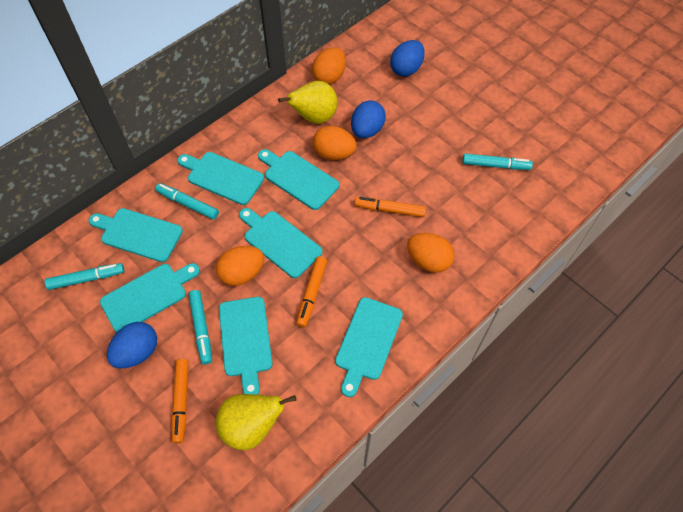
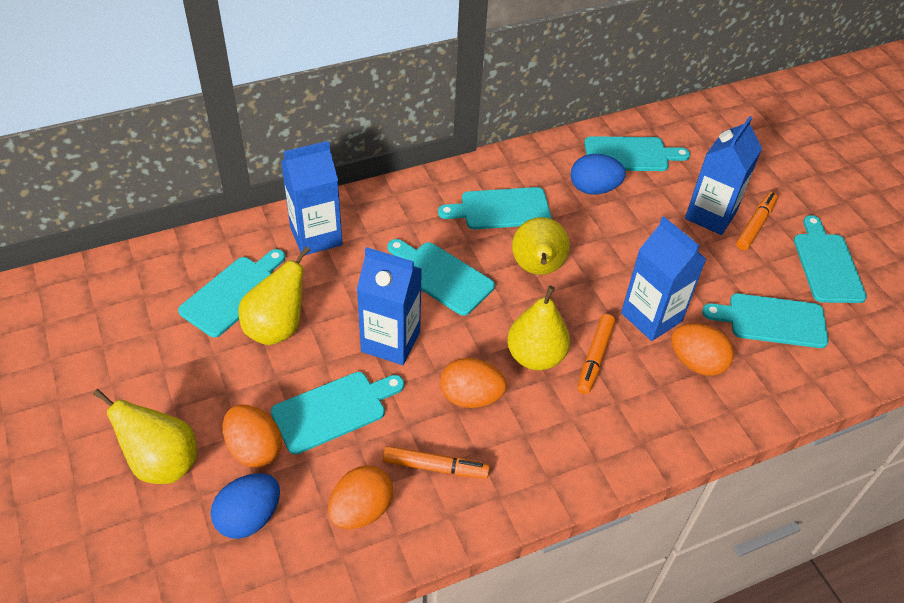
blue carton: 0 -> 4
blue egg: 3 -> 2
turquoise marker: 4 -> 0
yellow pear: 2 -> 4

